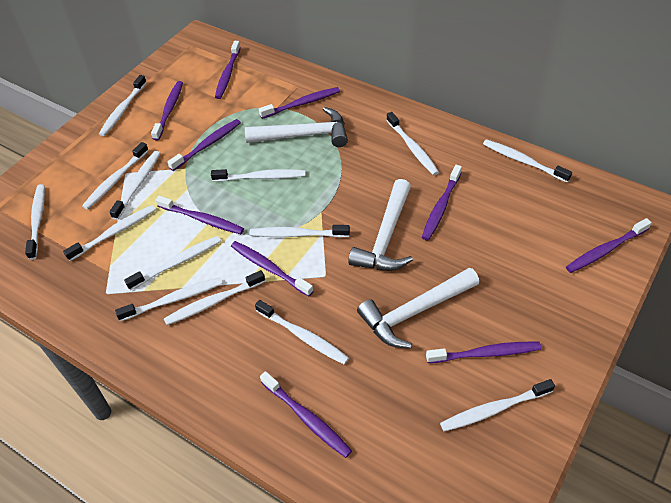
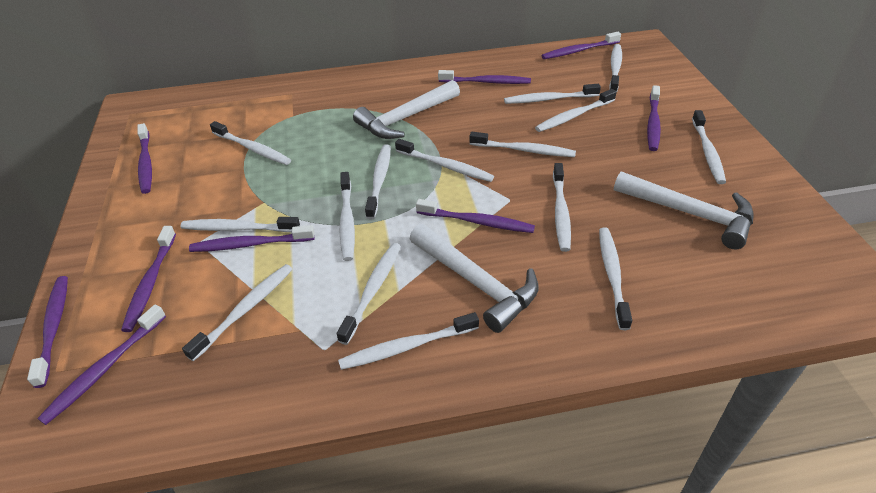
purple toothbrush: 10 -> 9
white toothbrush: 14 -> 15

